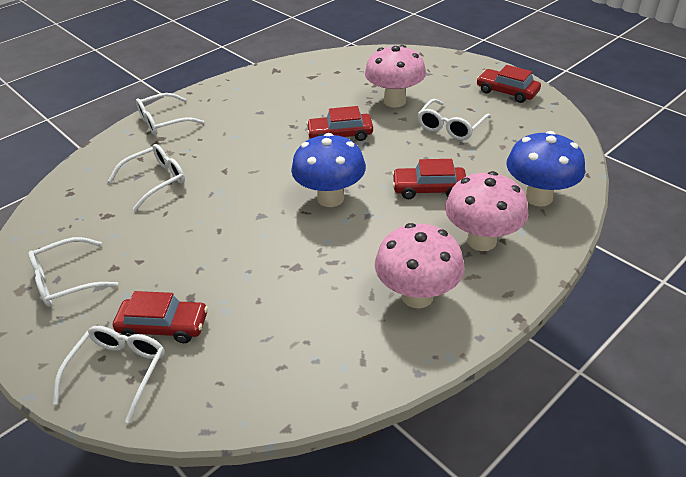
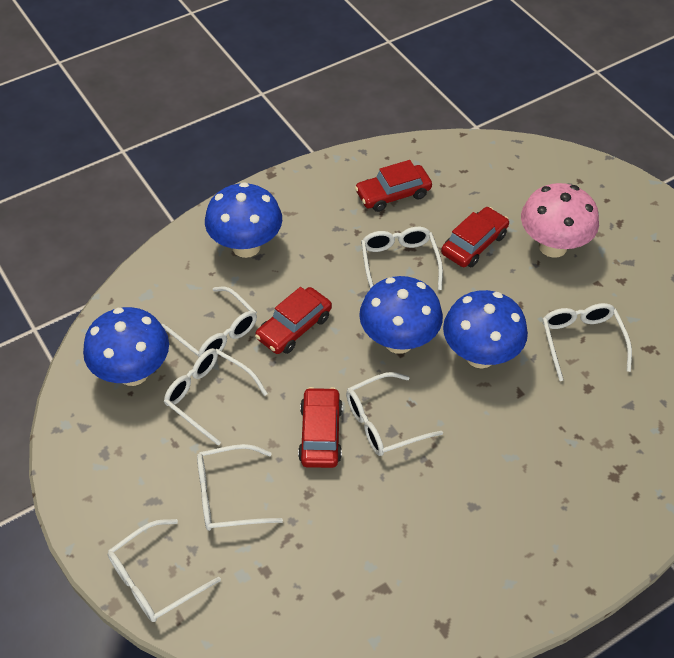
blue mushroom: 2 -> 4
pink mushroom: 3 -> 1
white glasses: 5 -> 7

